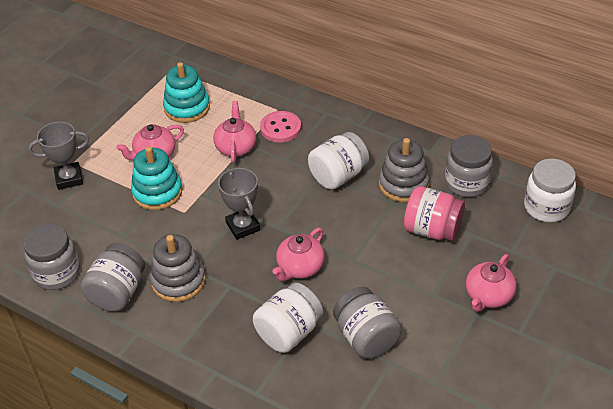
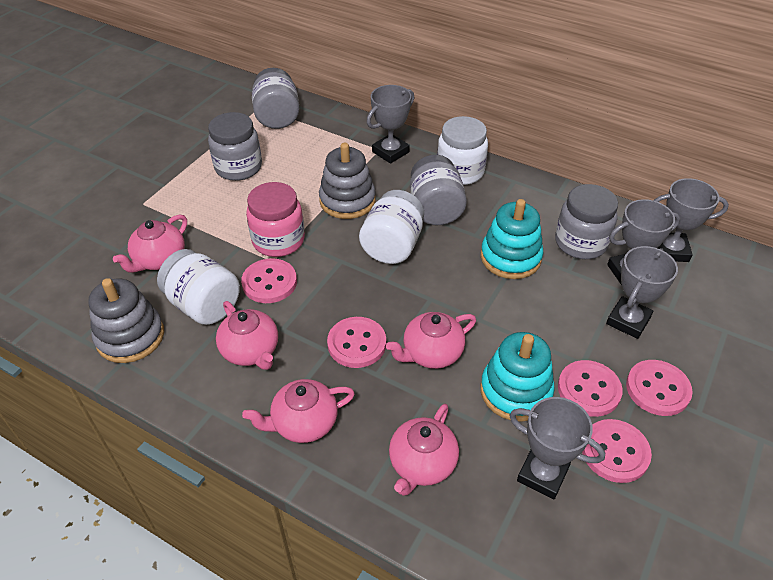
grey trophy: 2 -> 5
pink button: 1 -> 5
pink teapot: 4 -> 5

